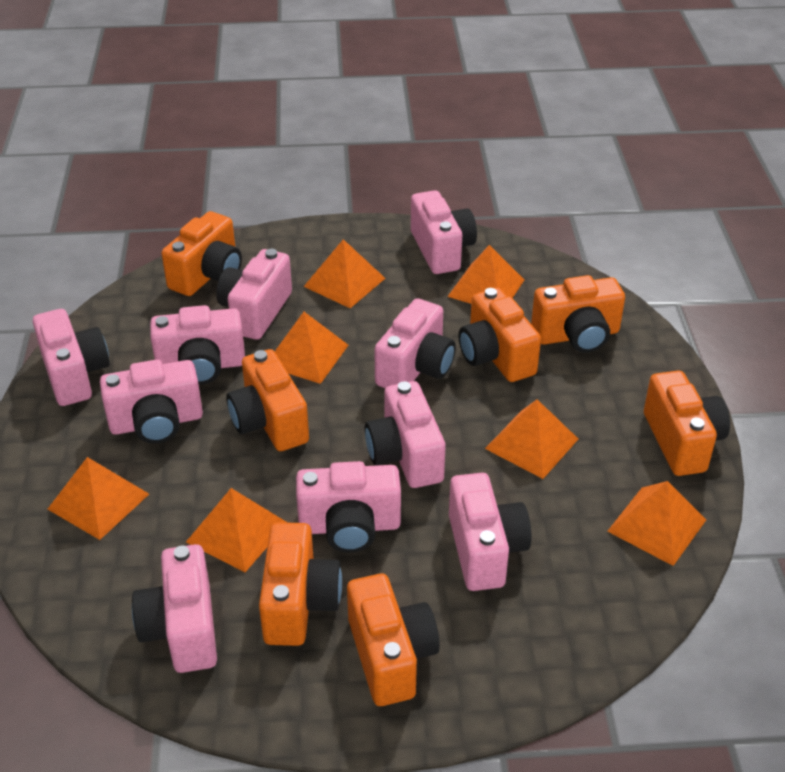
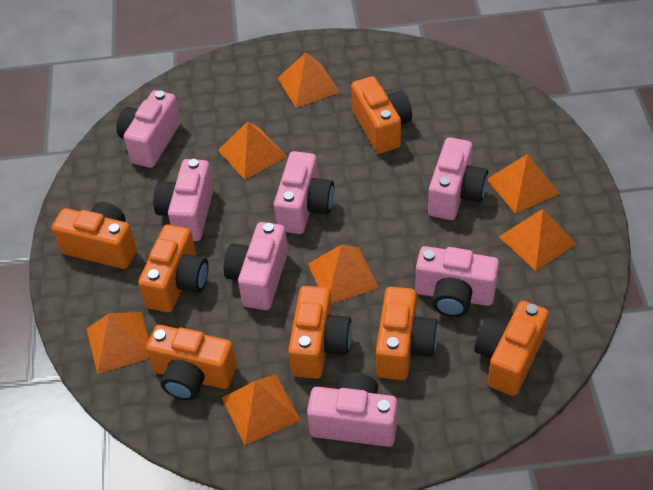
pink camera: 10 -> 7

